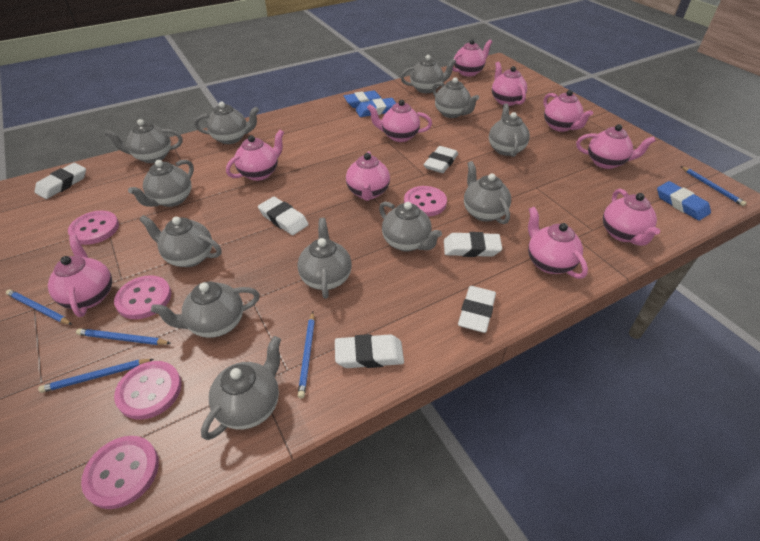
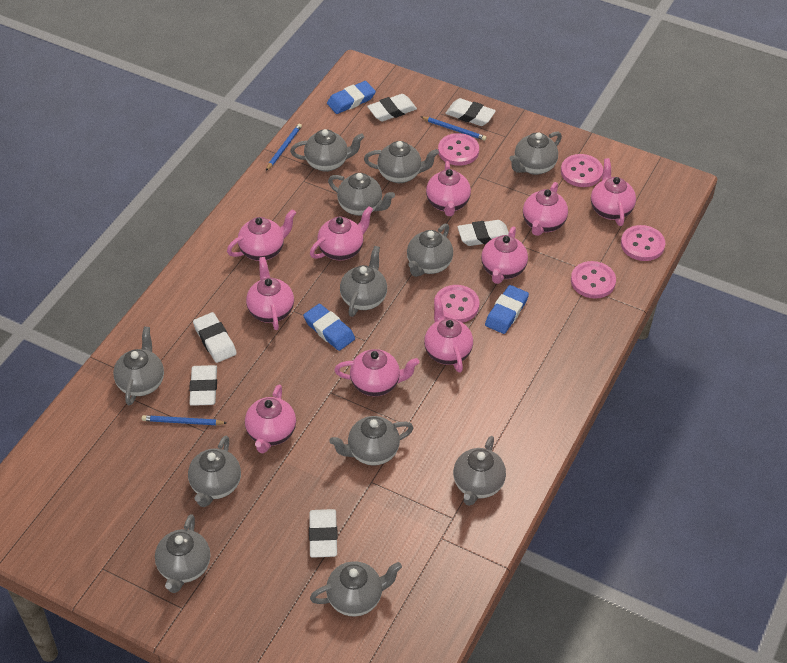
blue pencil: 5 -> 3

